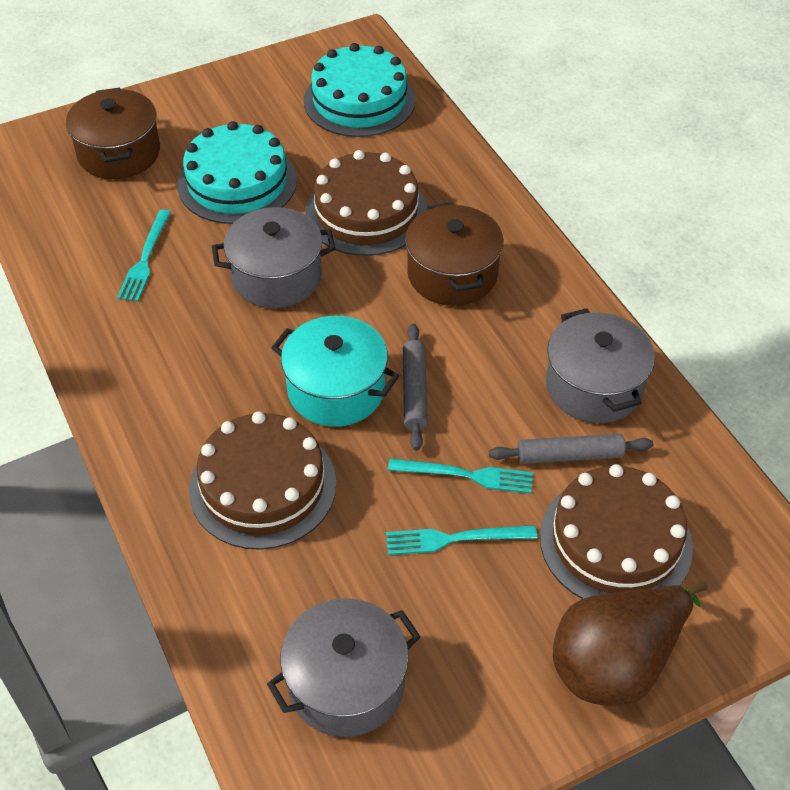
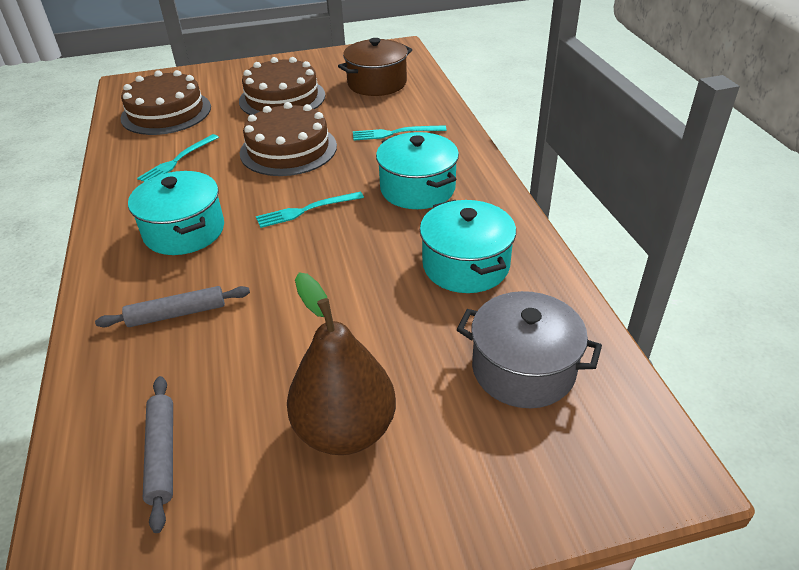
brown pot: 2 -> 1
grey pot: 3 -> 1
turquoise cake: 2 -> 0
turquoise pot: 1 -> 3

